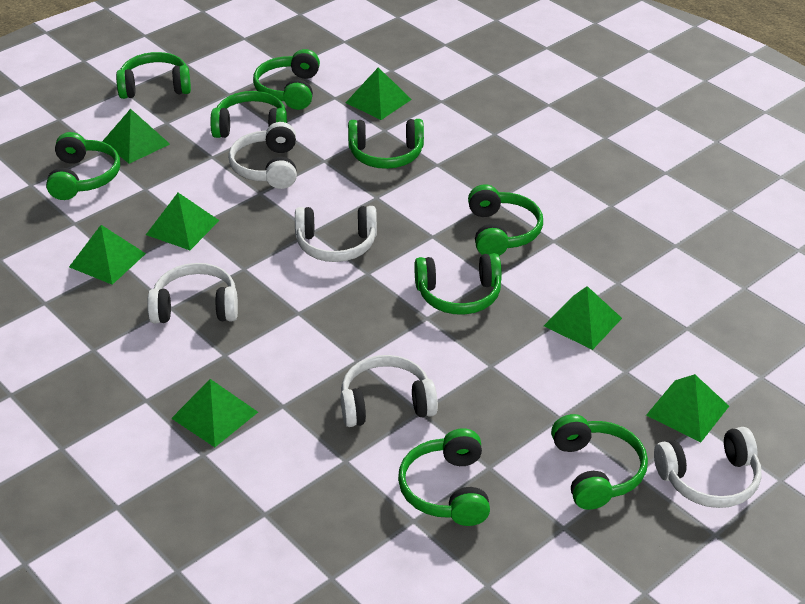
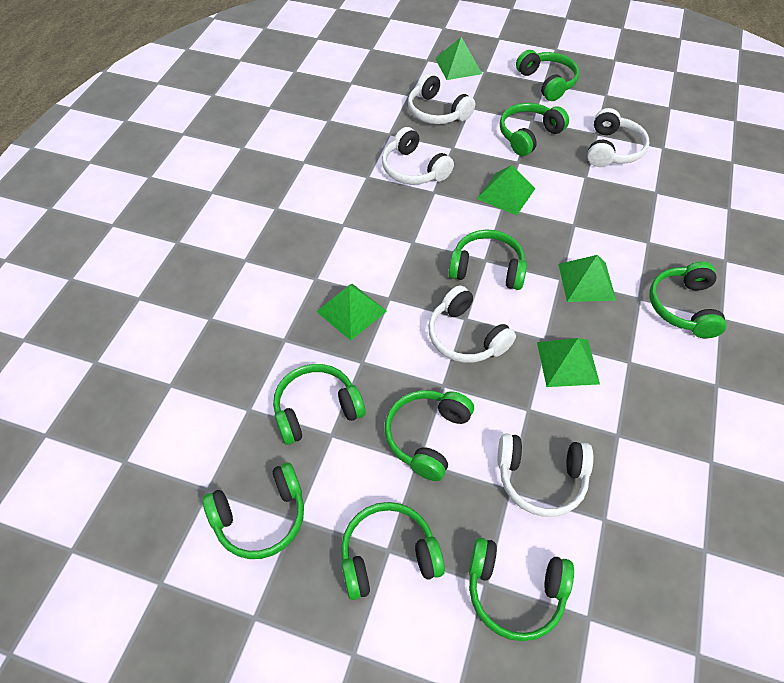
green pyramid: 7 -> 5

